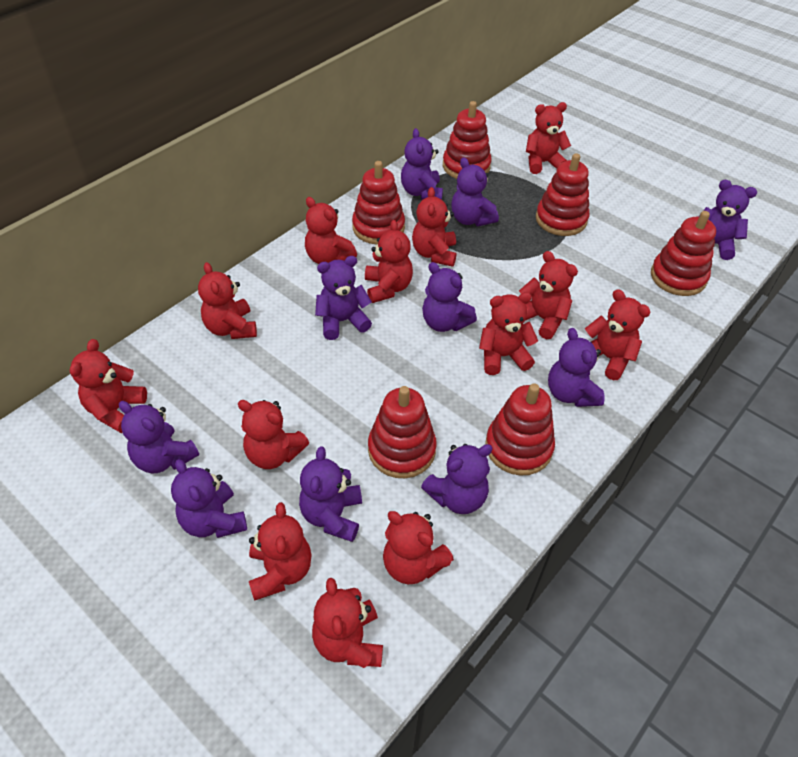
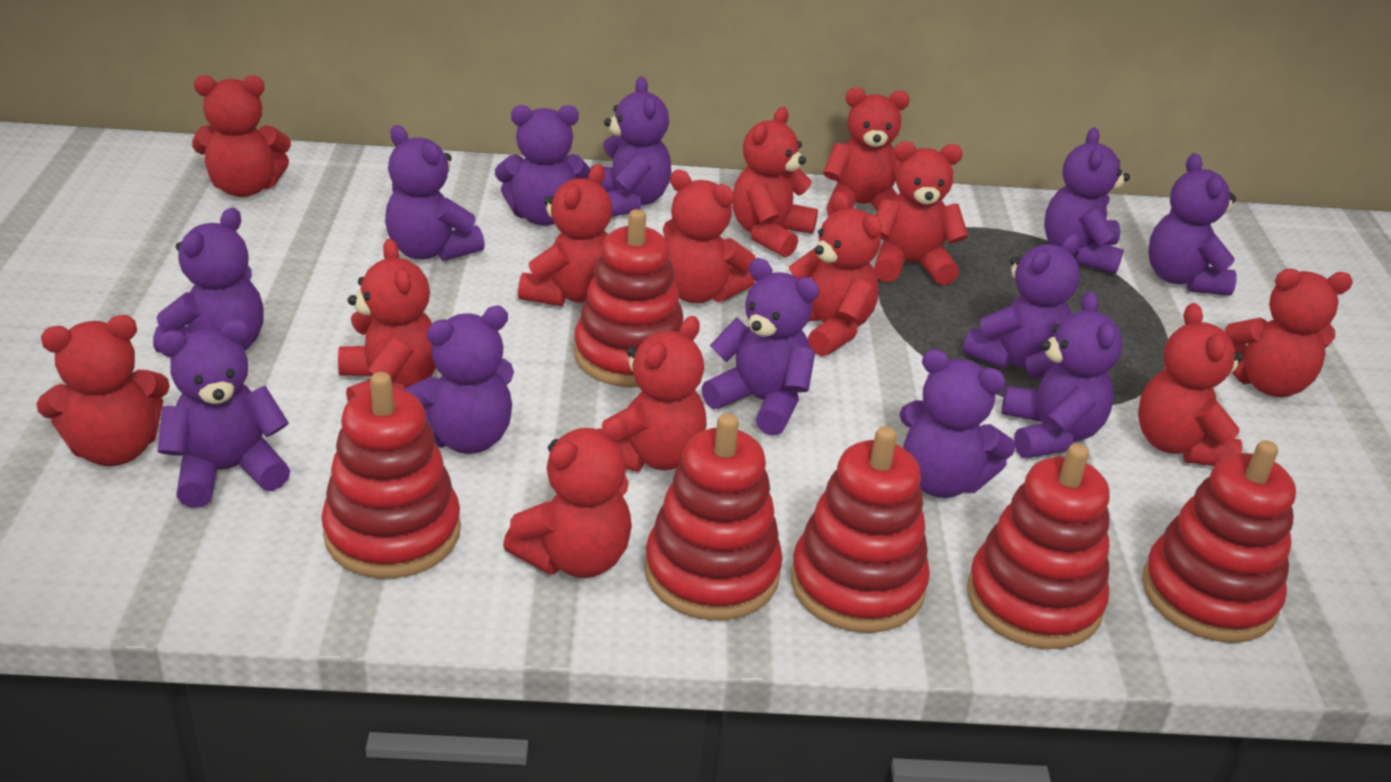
purple teddy bear: 10 -> 12

